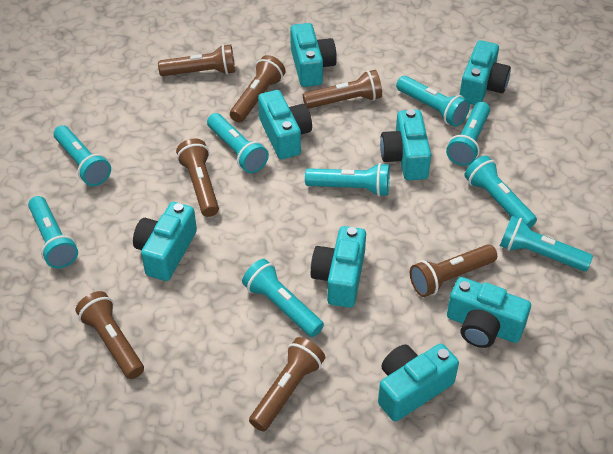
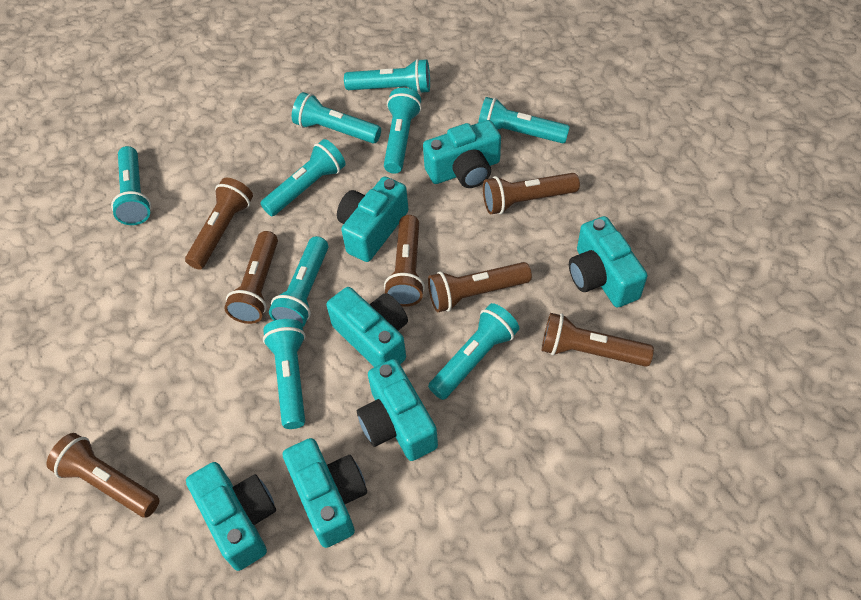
turquoise camera: 8 -> 7

